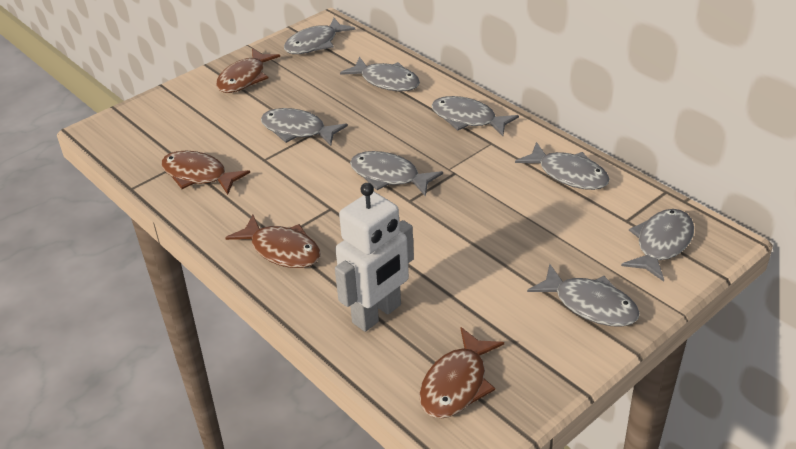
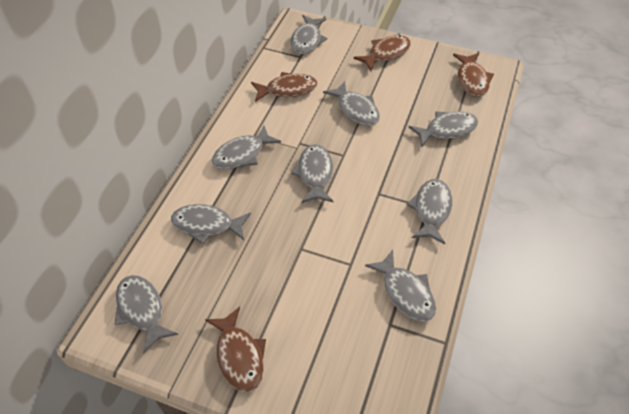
grey fish: 8 -> 9
white robot: 1 -> 0

